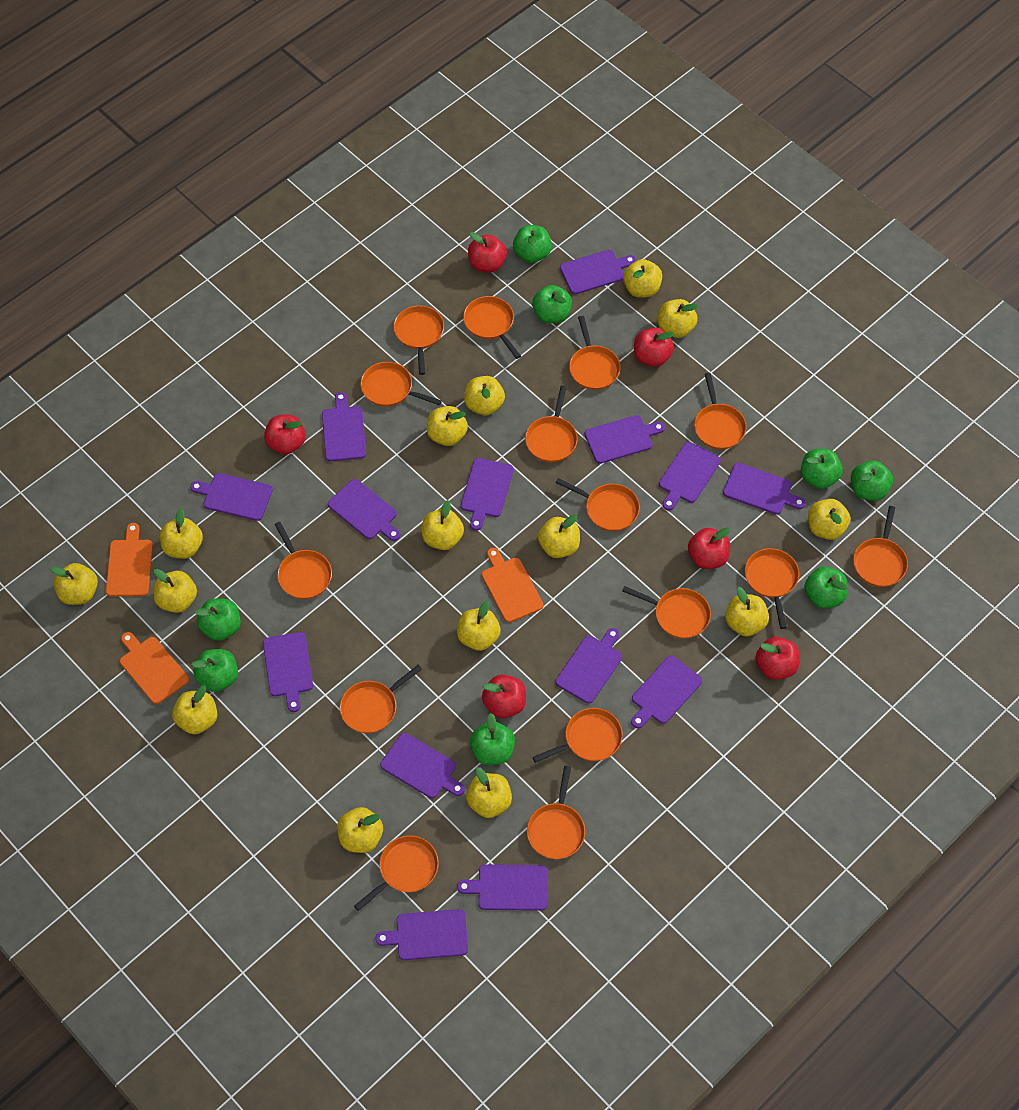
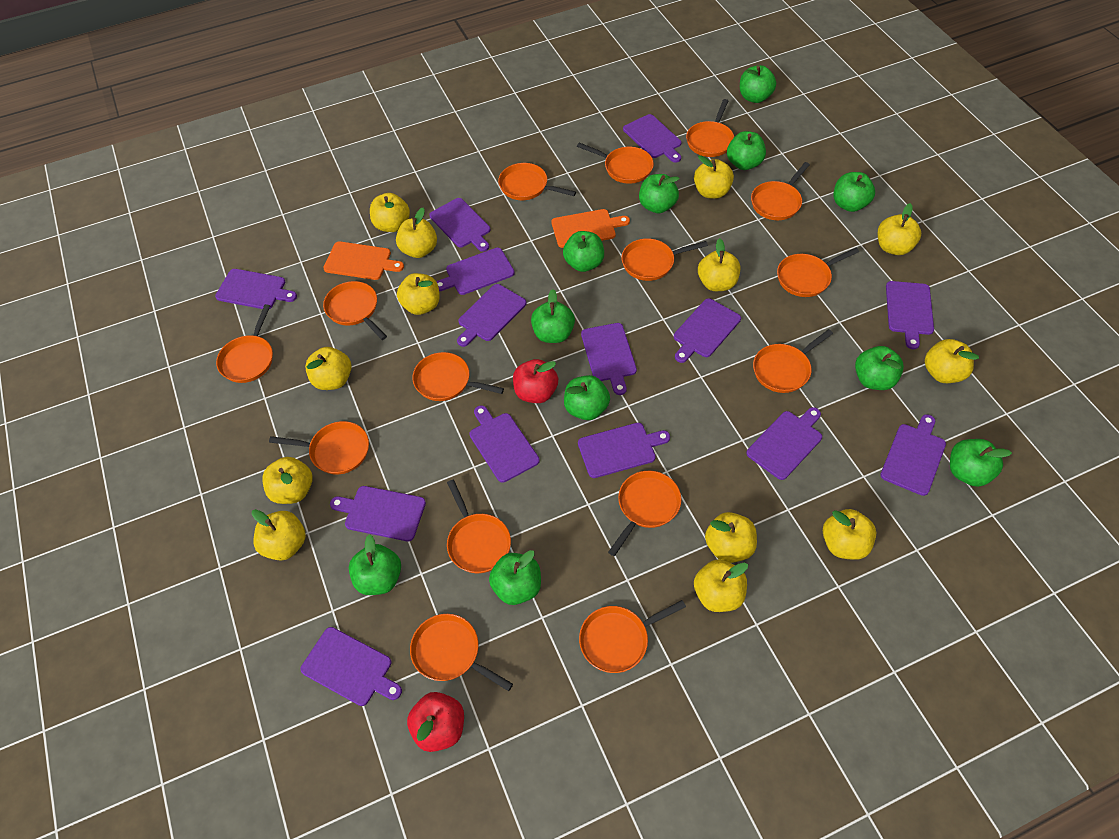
green apple: 8 -> 11
orange cutting board: 3 -> 2
red apple: 6 -> 2
yellow apple: 15 -> 13

